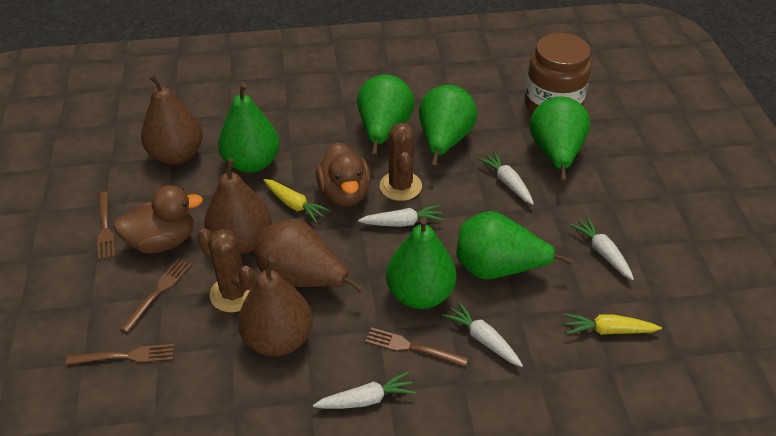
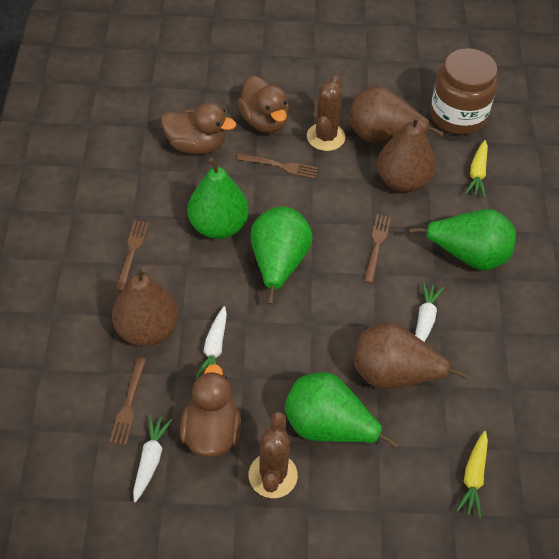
brown duck: 2 -> 3
green pear: 6 -> 4
white carrot: 5 -> 3

